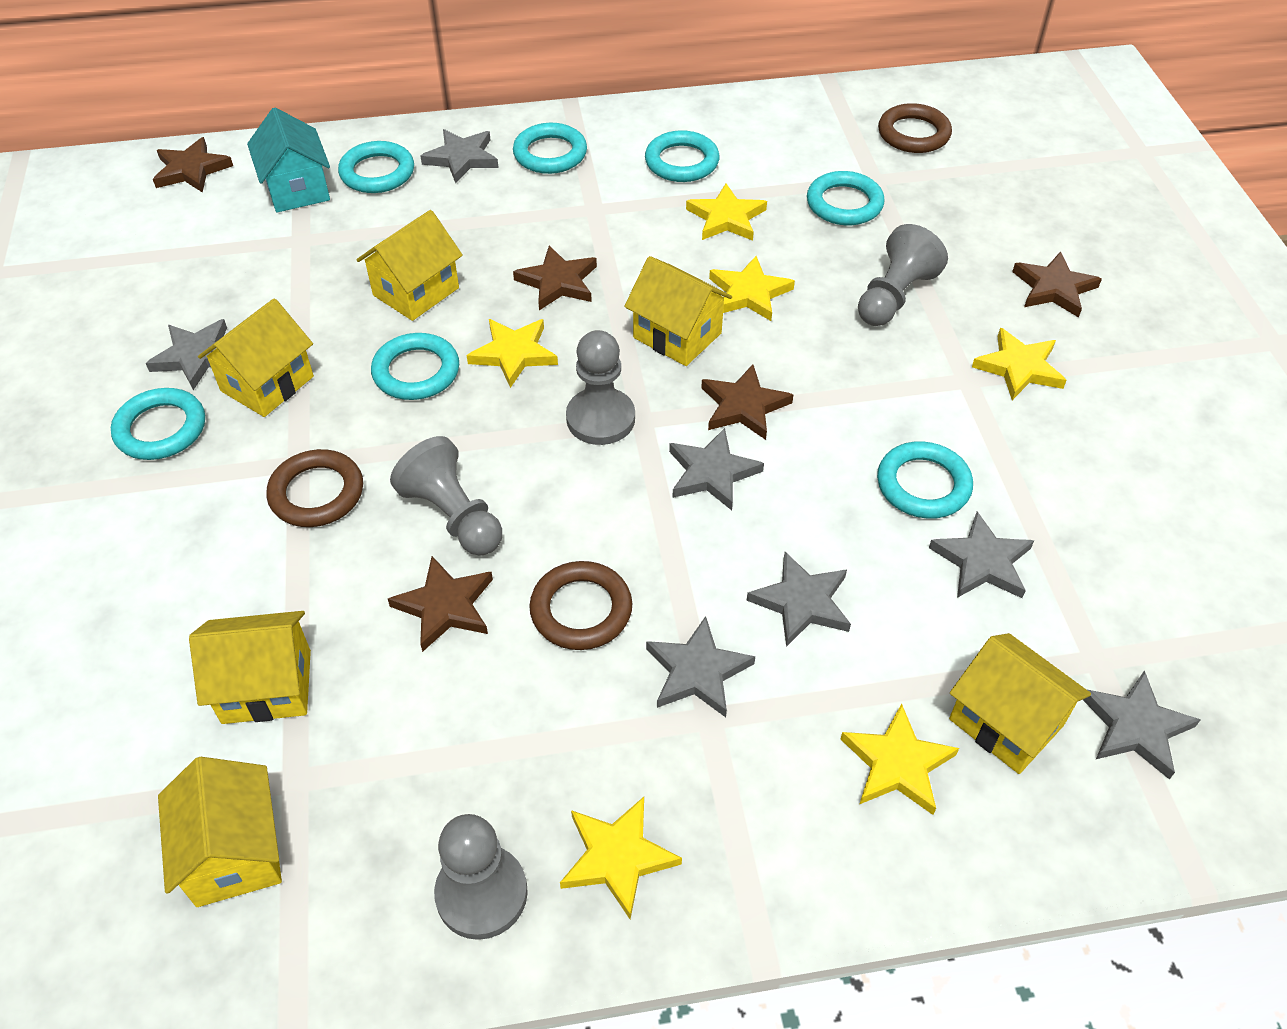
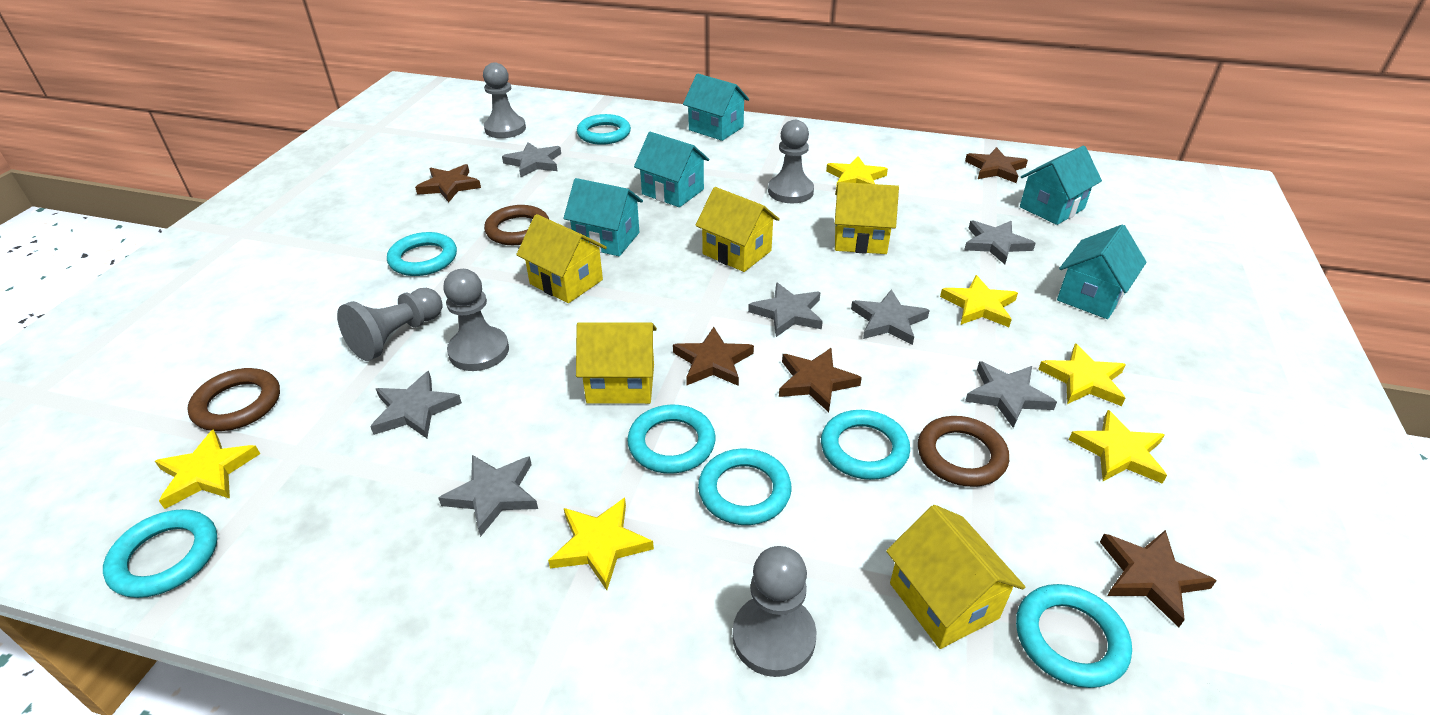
grey pawn: 4 -> 5
turquoise house: 1 -> 5
yellow house: 6 -> 5

